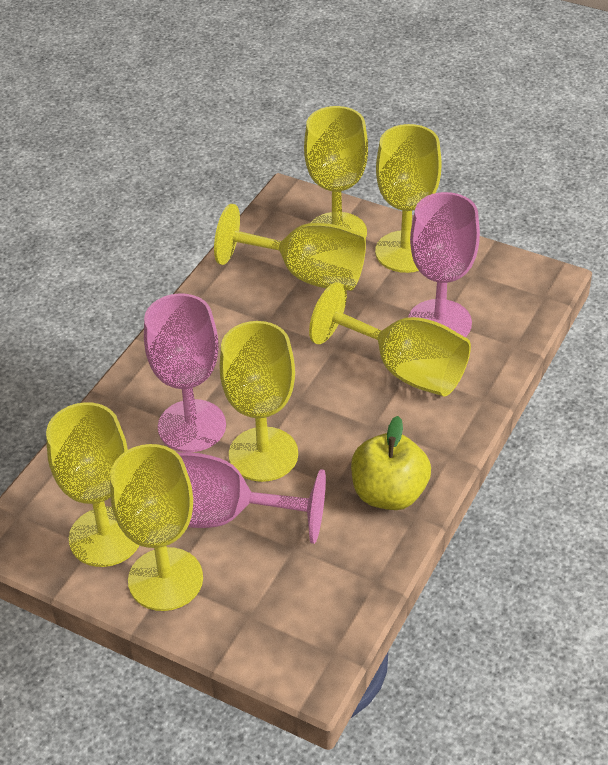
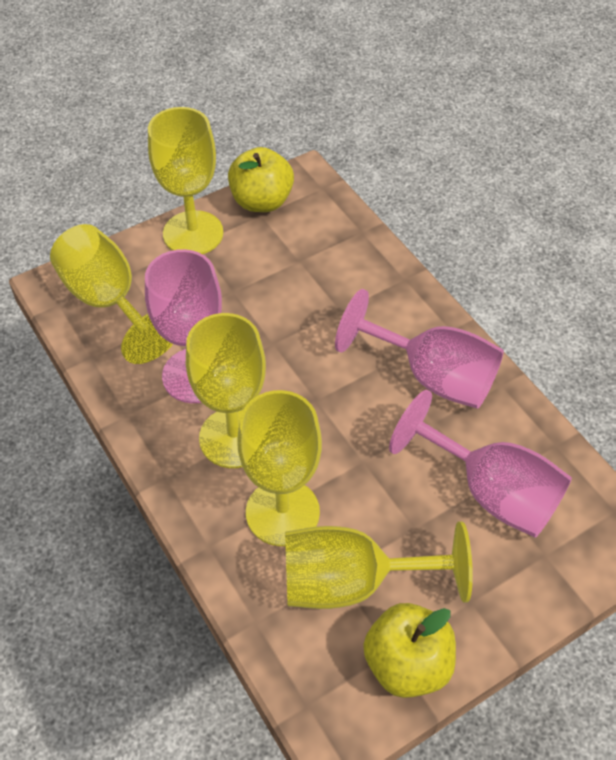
yellow apple: 1 -> 2
yellow goblet: 7 -> 5

